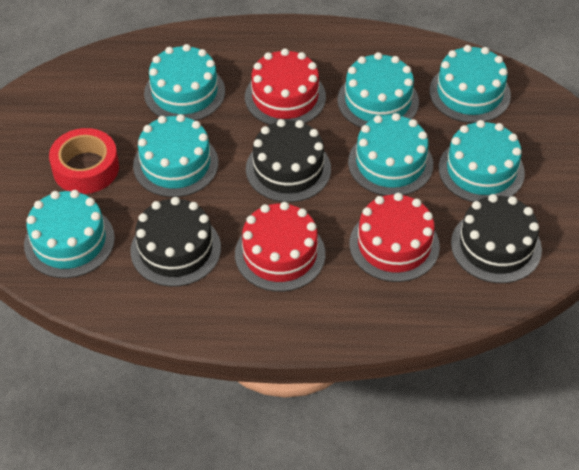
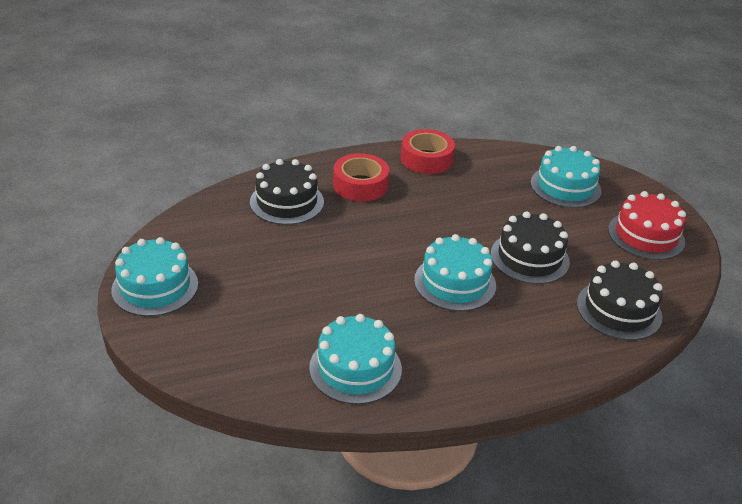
red cake: 3 -> 1
red tape: 1 -> 2
turquoise cake: 7 -> 4

